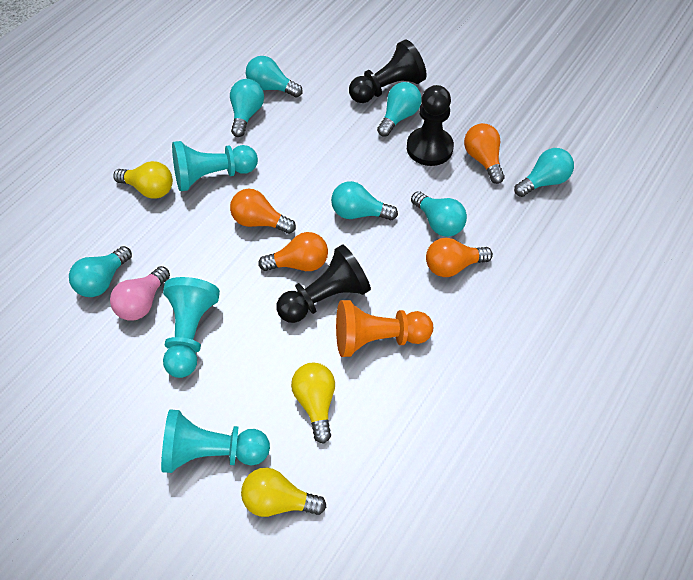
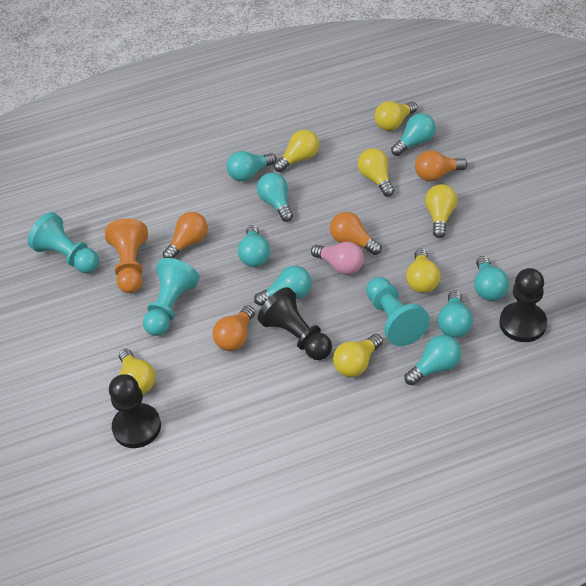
turquoise light bulb: 7 -> 8
yellow light bulb: 3 -> 7

